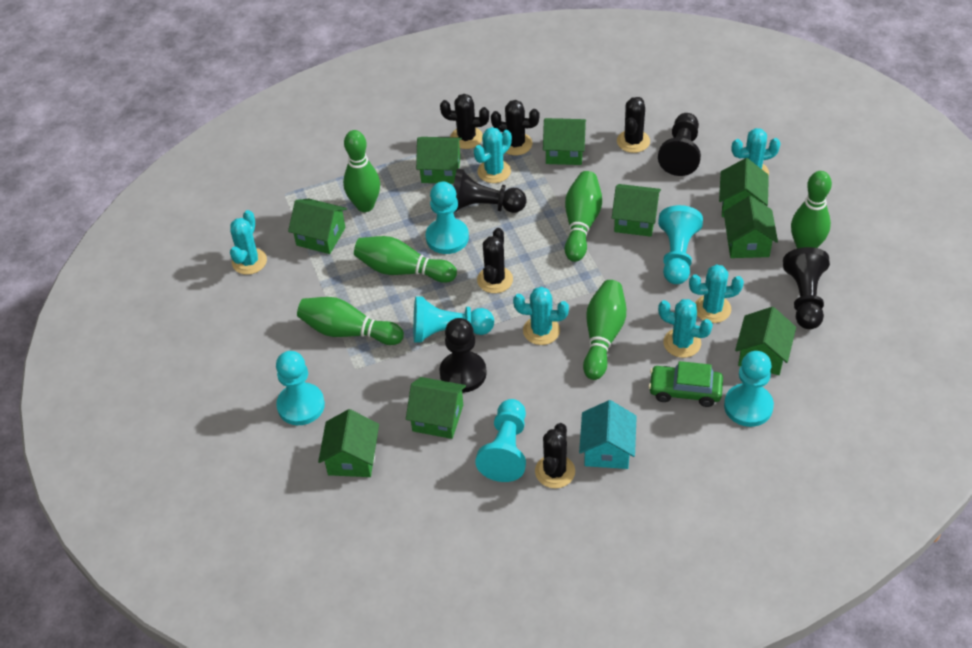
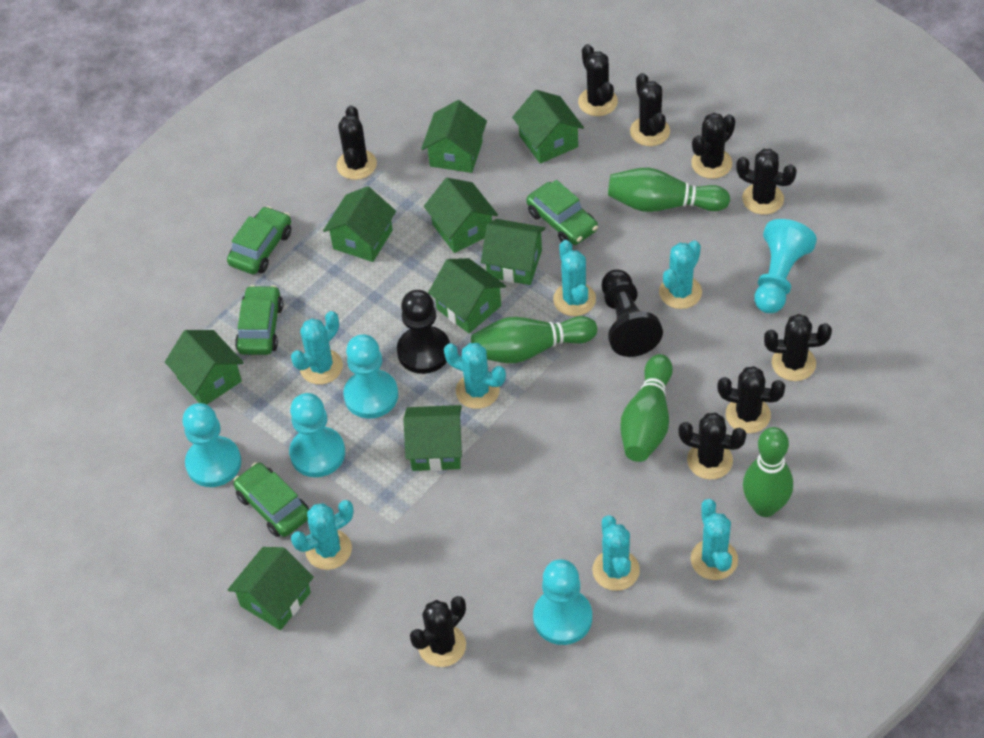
black cactus: 5 -> 9
black pawn: 4 -> 2
green bowling pin: 6 -> 4
green car: 1 -> 4
turquoise cactus: 6 -> 7
turquoise house: 1 -> 0
turquoise pawn: 6 -> 5

